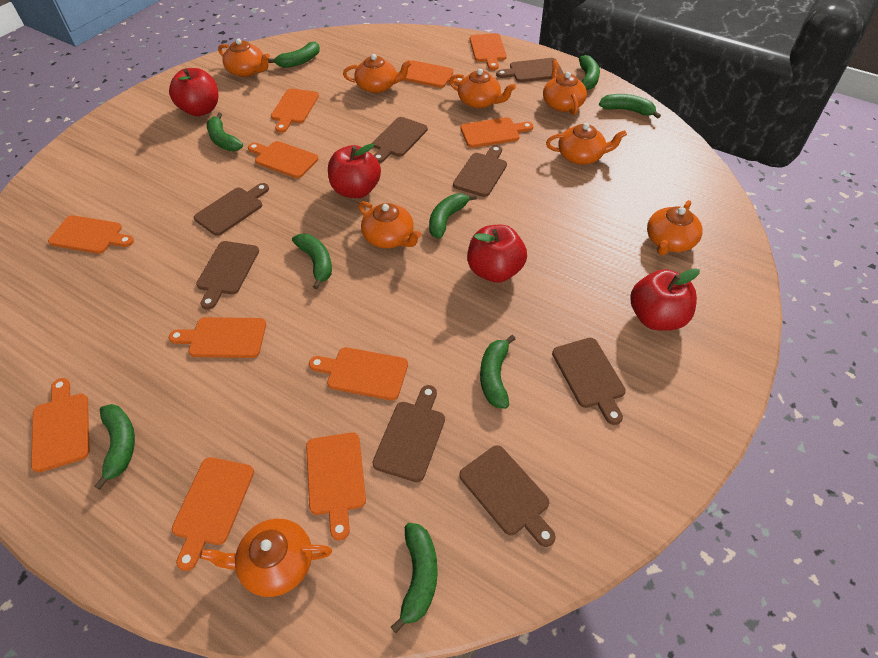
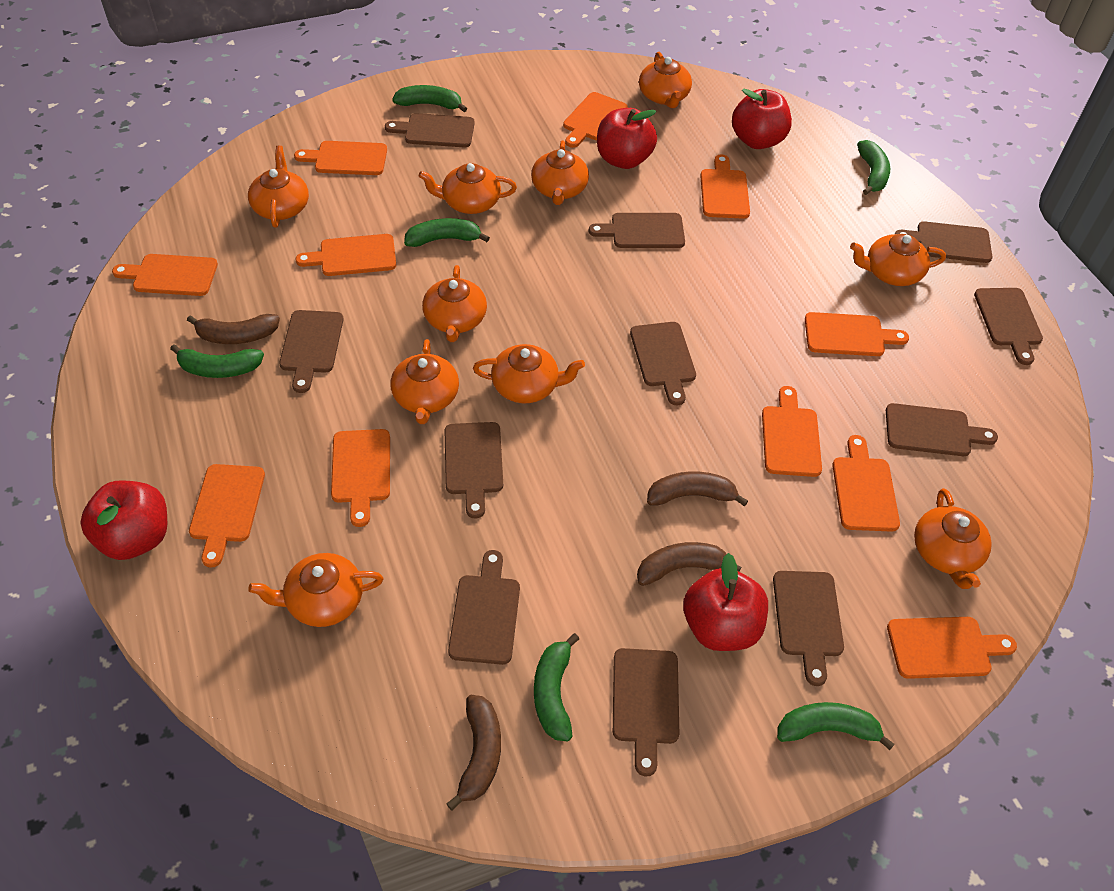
brown banana: 0 -> 4
brown cutting board: 8 -> 11
green banana: 9 -> 6
orange teapot: 8 -> 10

